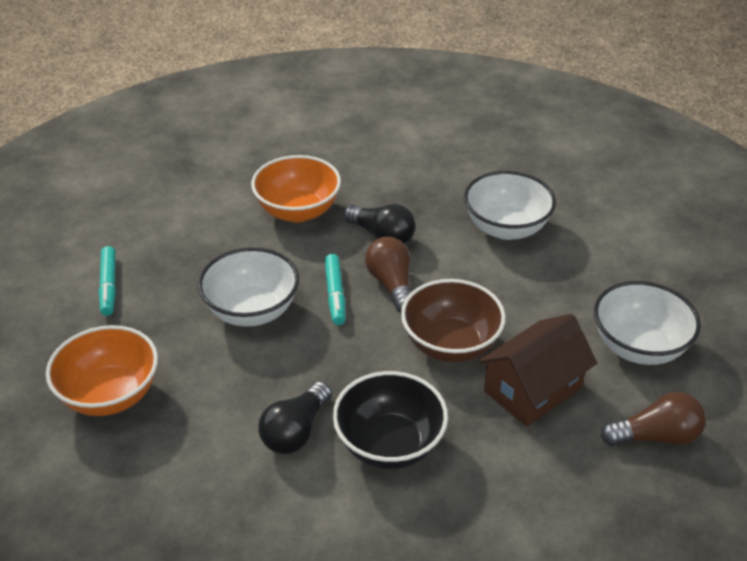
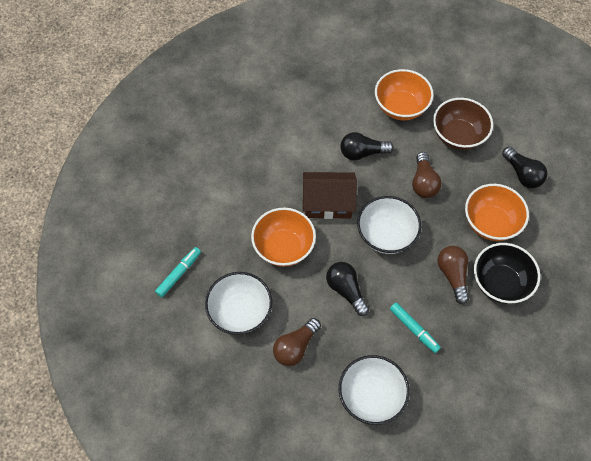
black light bulb: 2 -> 3
brown light bulb: 2 -> 3
orange bowl: 2 -> 3

